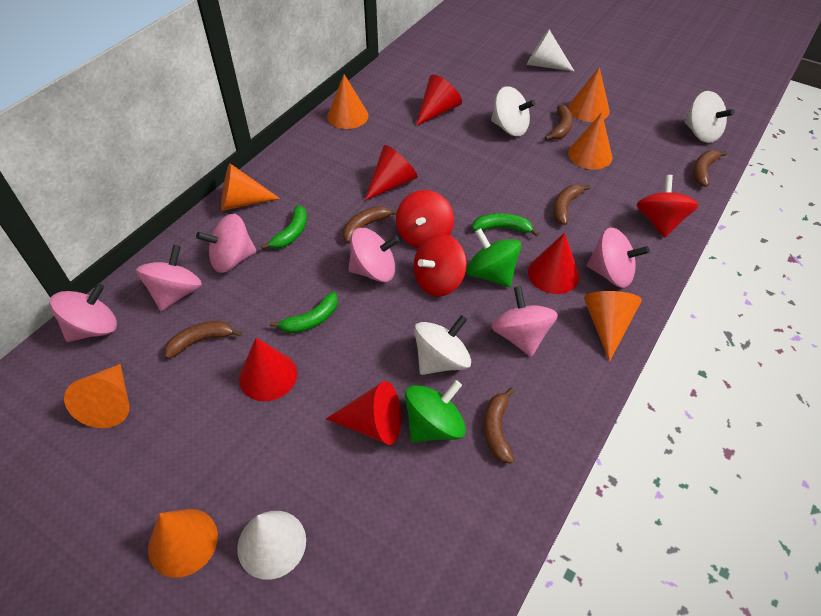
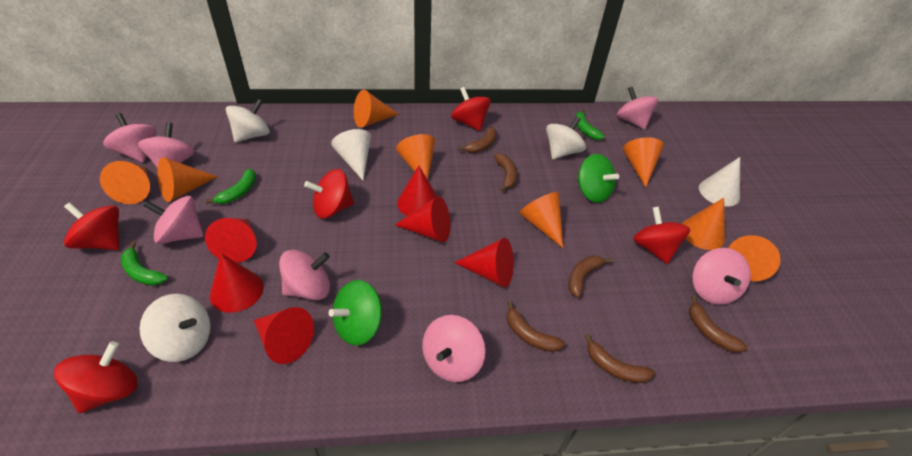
orange cone: 7 -> 8
pink spinning top: 6 -> 7
red cone: 5 -> 6
red spinning top: 3 -> 5

